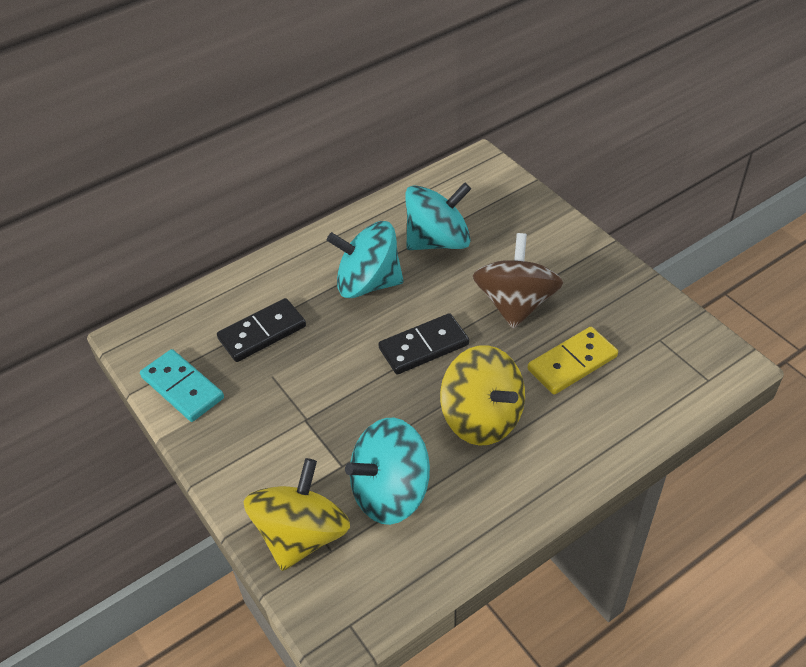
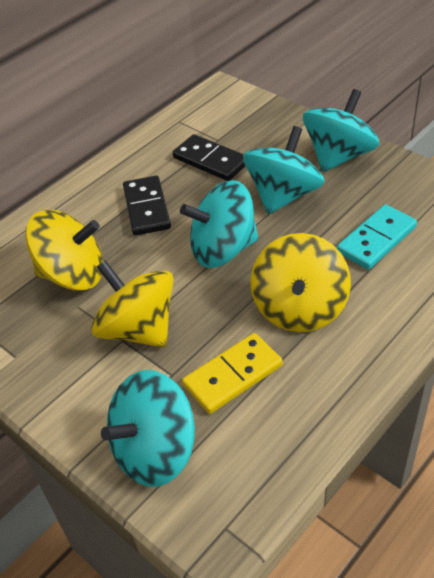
brown spinning top: 1 -> 0
turquoise spinning top: 3 -> 4
yellow spinning top: 2 -> 3

